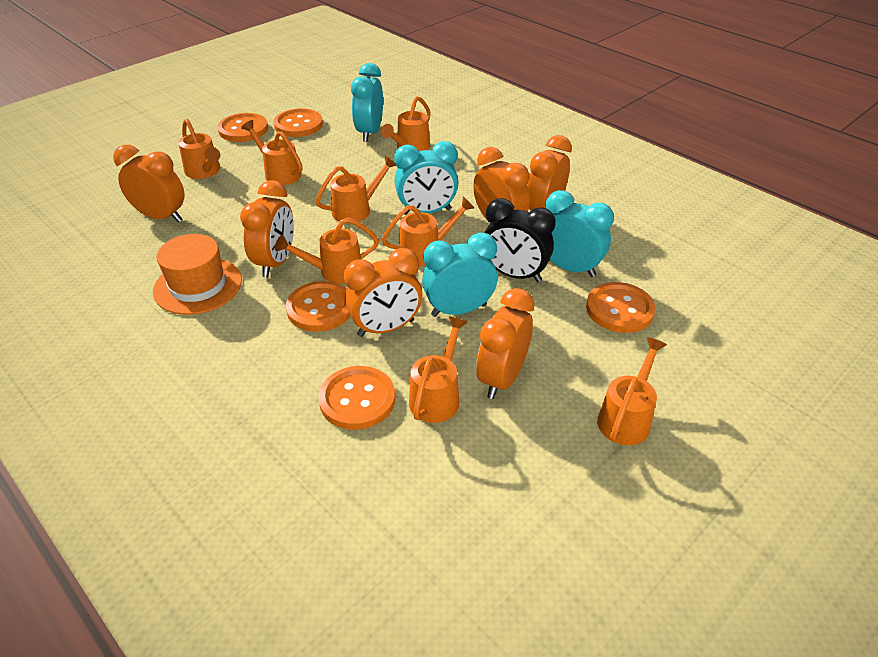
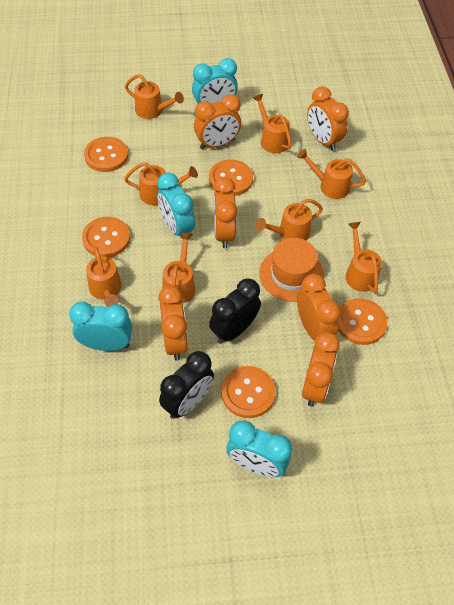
black clock: 1 -> 2

